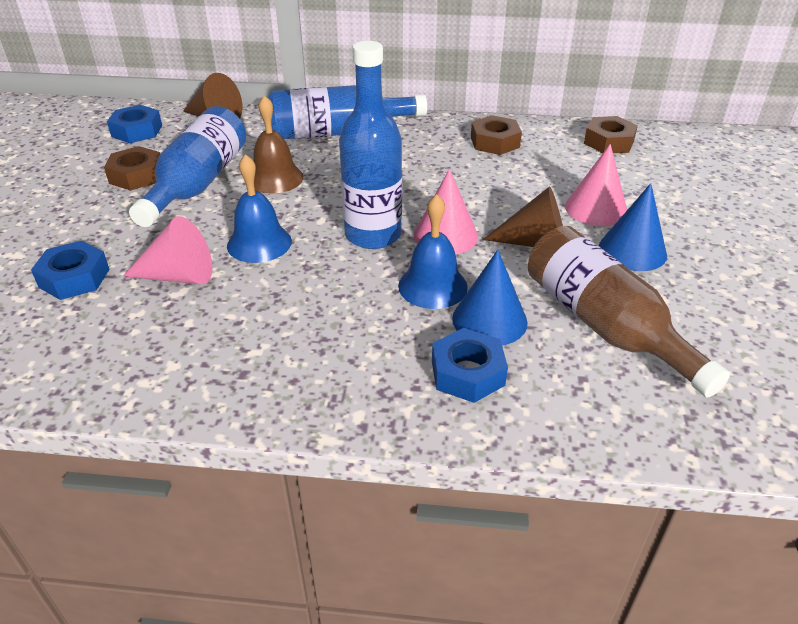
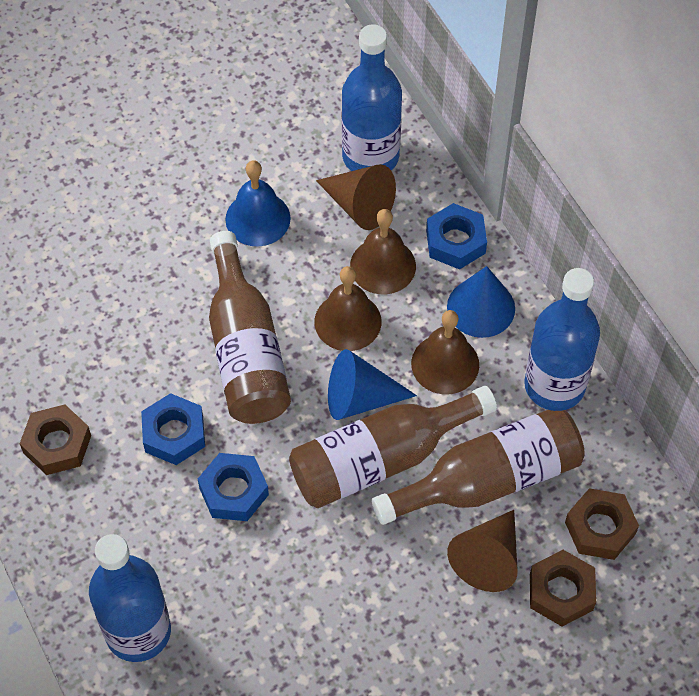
blue bell: 2 -> 1
brown bell: 1 -> 3
brown bottle: 1 -> 3
pink cone: 3 -> 0

